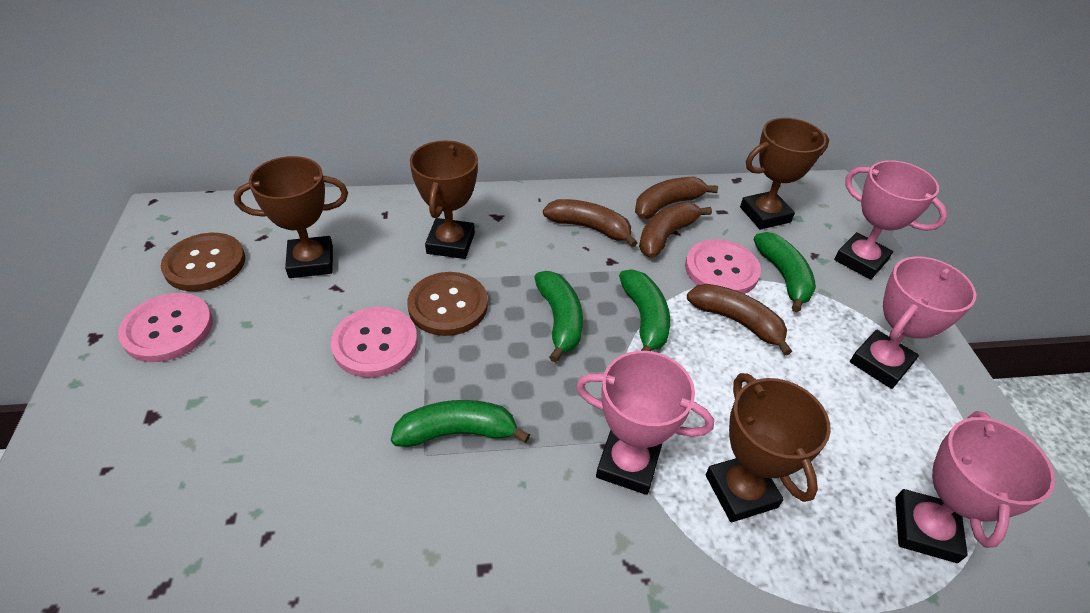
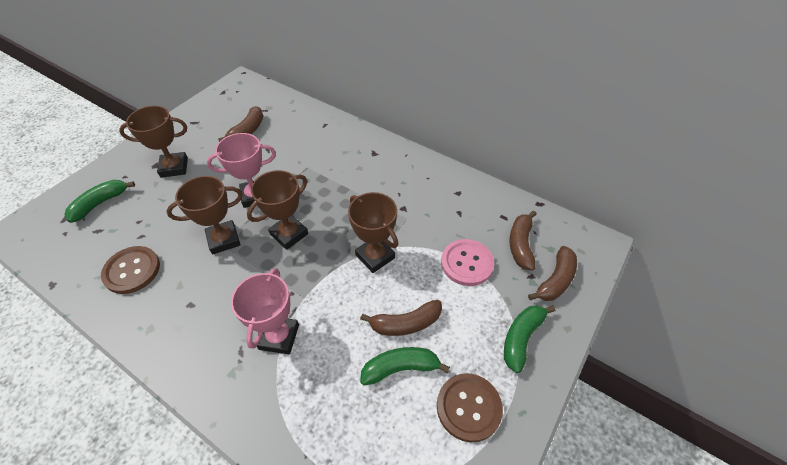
green banana: 4 -> 3
pink button: 3 -> 1
pink trophy: 4 -> 2

